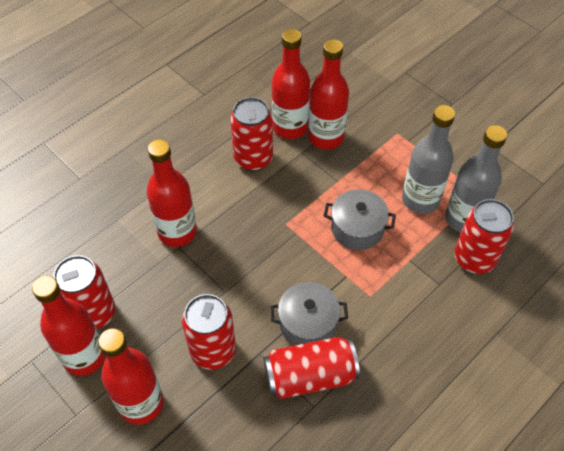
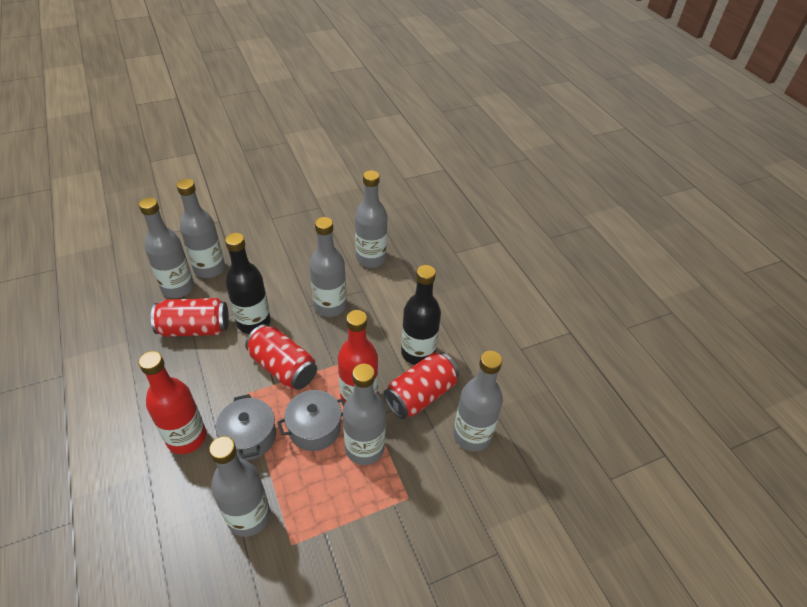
black bottle: 0 -> 2
grey bottle: 2 -> 7
red bottle: 5 -> 2
red can: 5 -> 3

